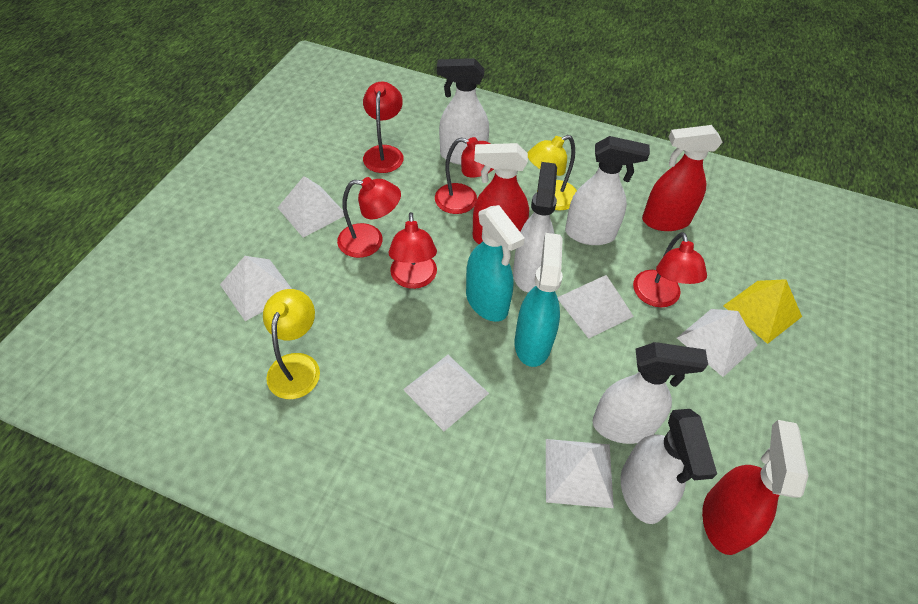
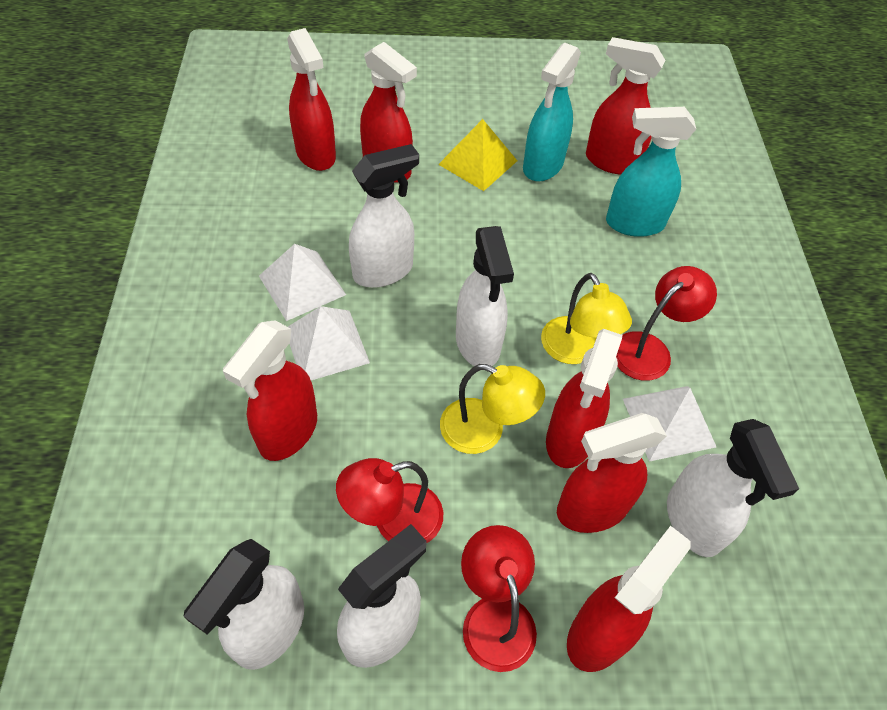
red lamp: 5 -> 3
red spray bottle: 3 -> 7
white pyramid: 6 -> 3

